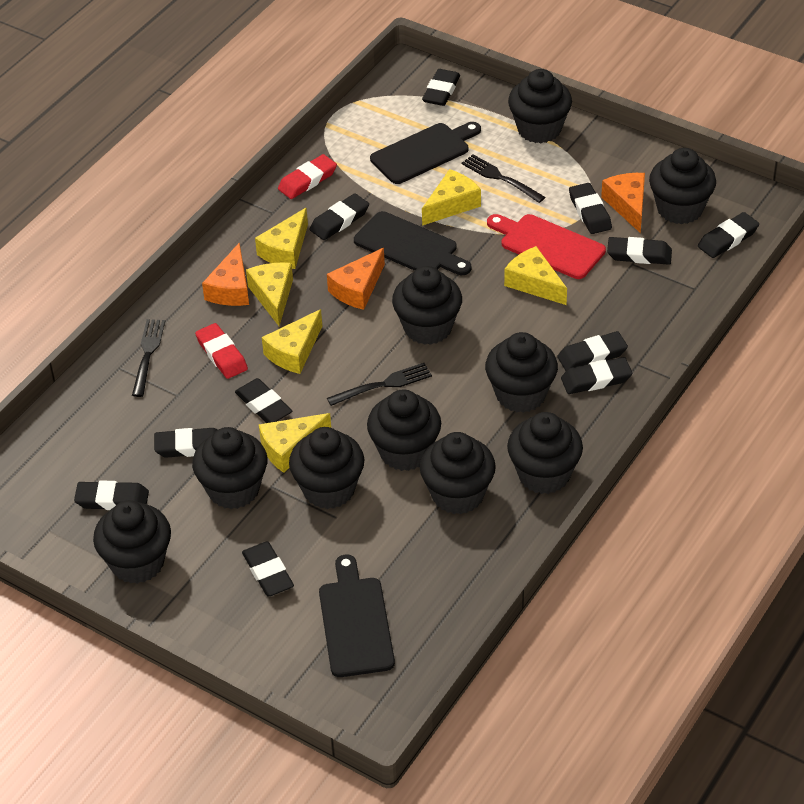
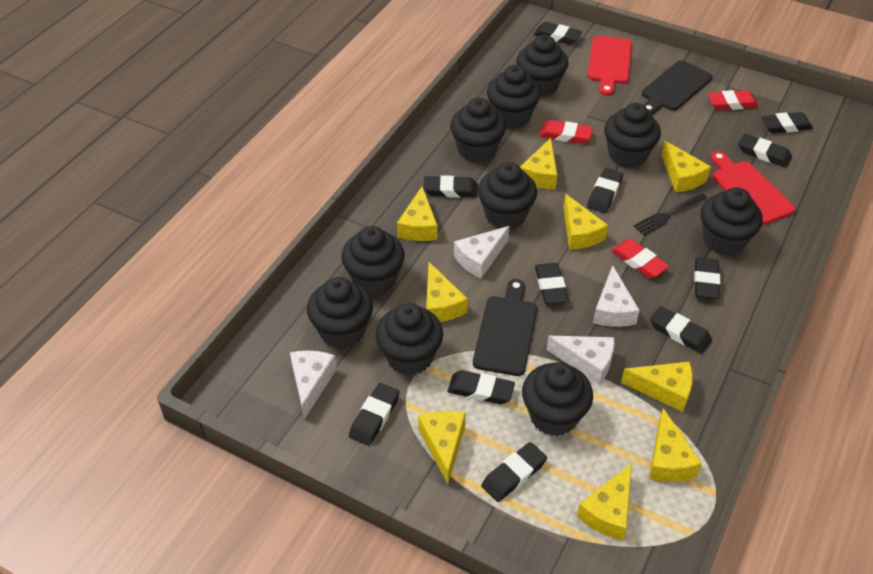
black cutting board: 3 -> 2
black fork: 3 -> 1
orange cheese: 3 -> 0
red cutting board: 1 -> 2
red eraser: 2 -> 3
white cheese: 0 -> 4
yellow cheese: 6 -> 9

